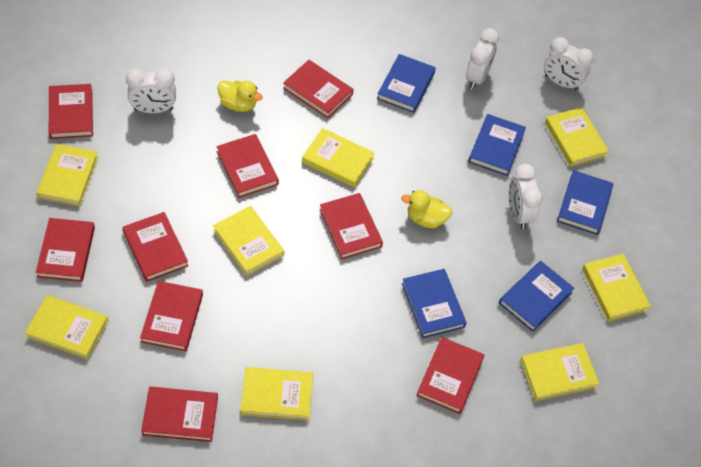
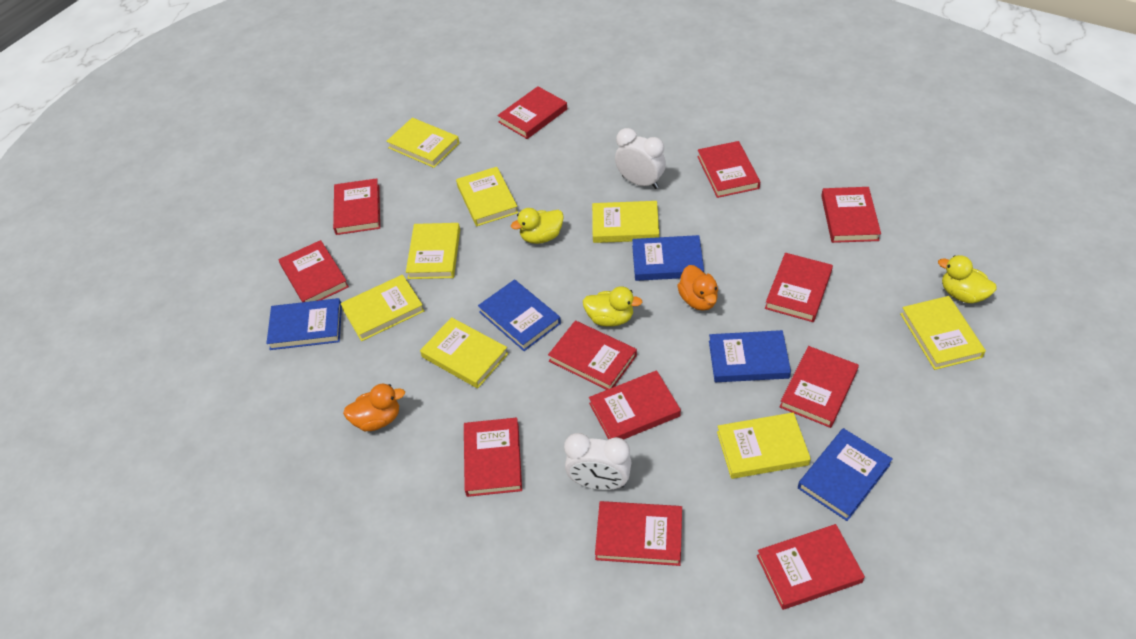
orange duck: 0 -> 2
red book: 9 -> 12
white clock: 4 -> 2
yellow duck: 2 -> 3

